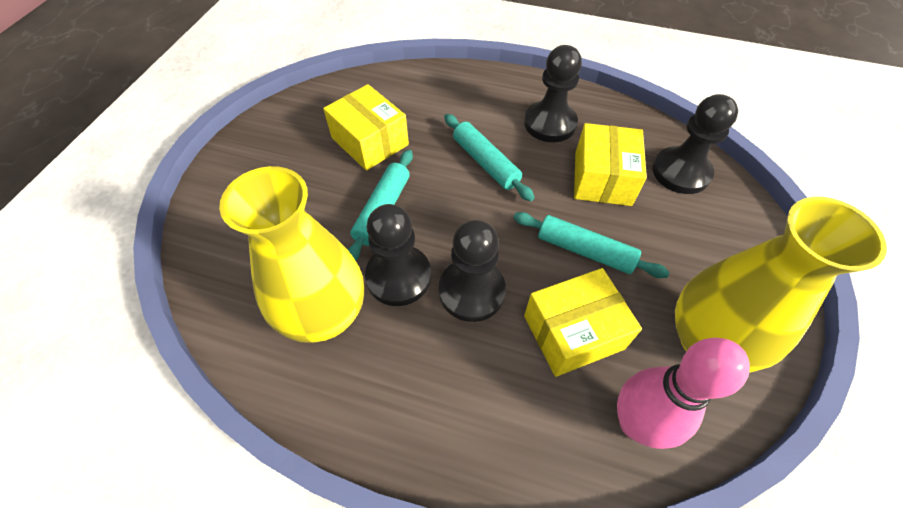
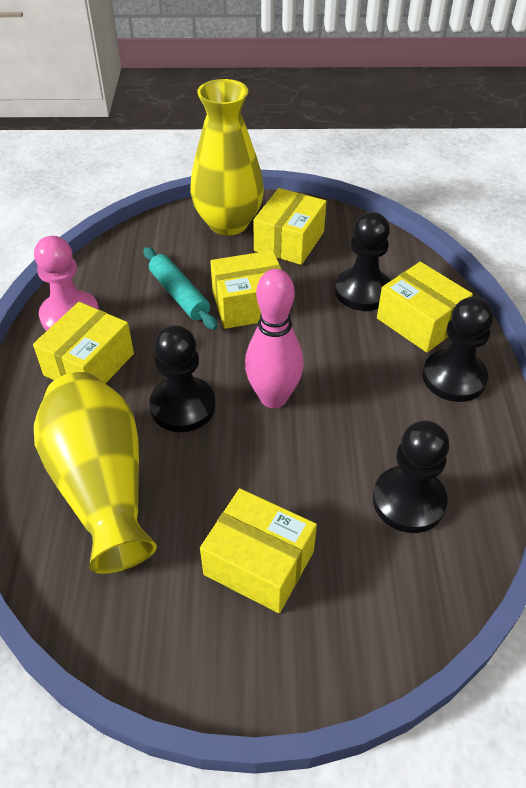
pink pawn: 0 -> 1
turquoise rolling pin: 3 -> 1
yellow box: 3 -> 5

